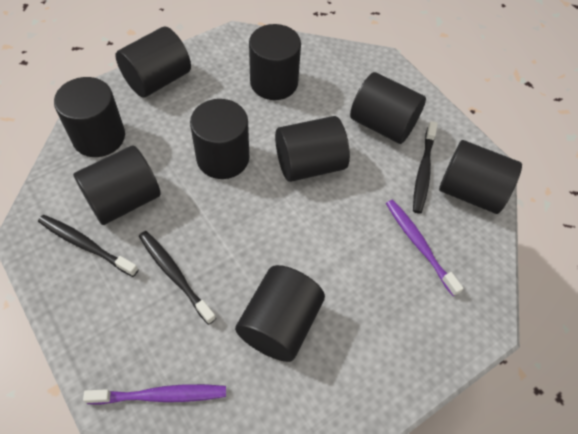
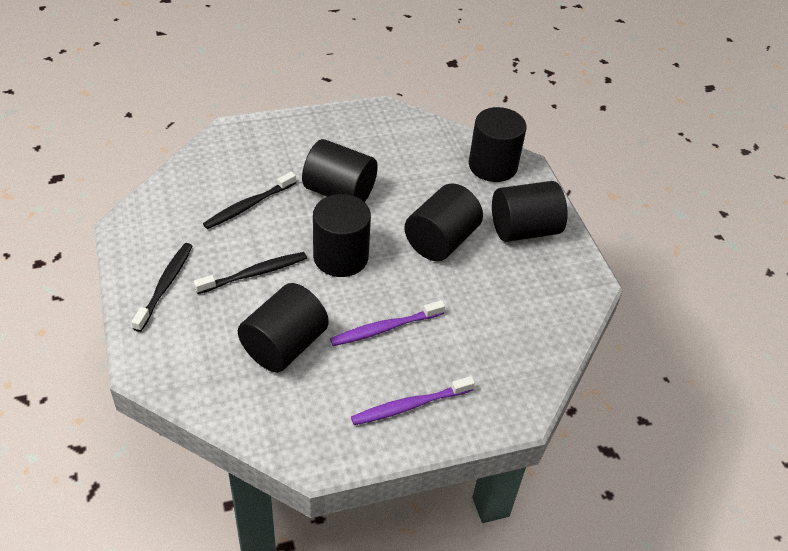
black cylinder: 9 -> 6

